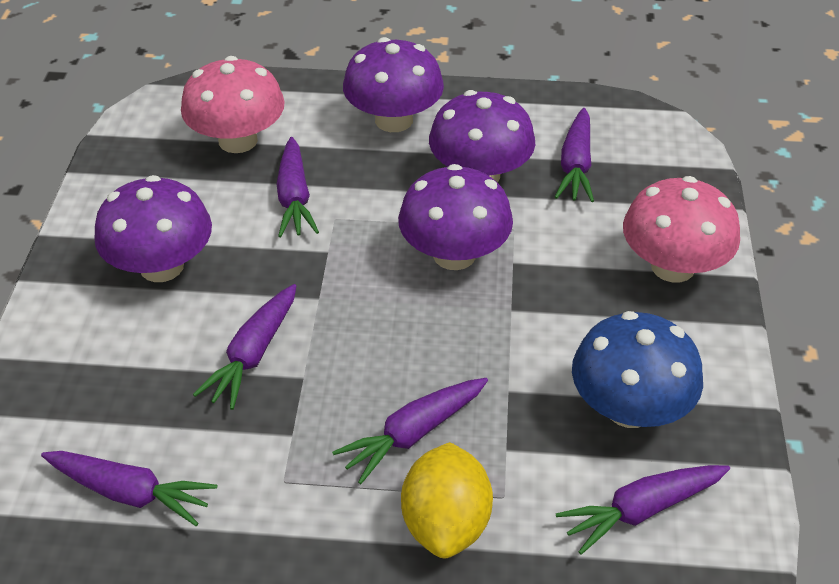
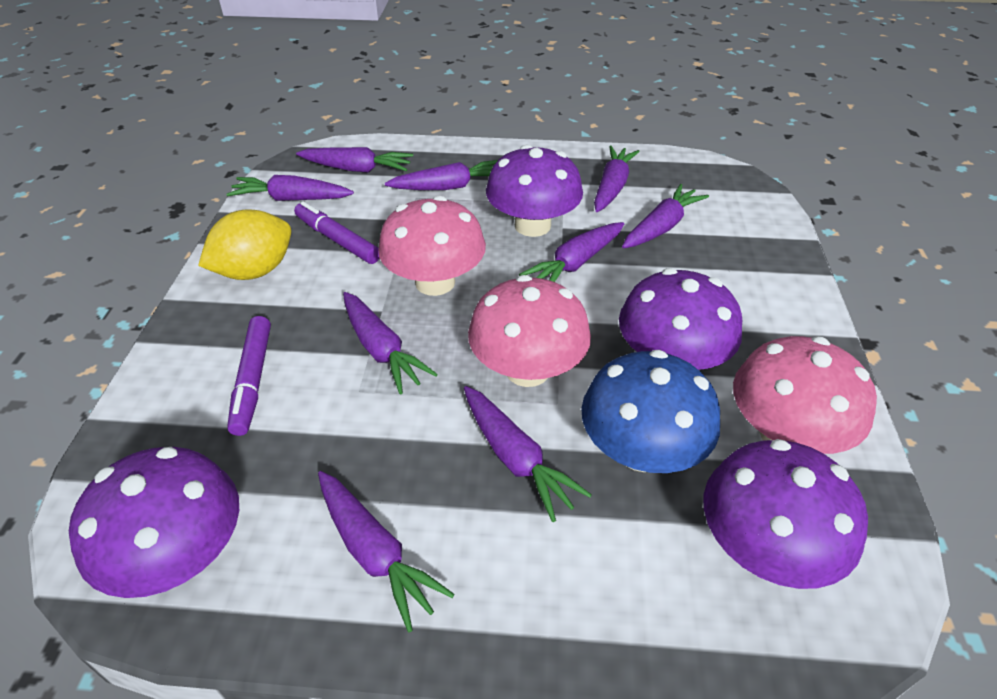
pink mushroom: 2 -> 3
purple carrot: 6 -> 9
purple marker: 0 -> 2

